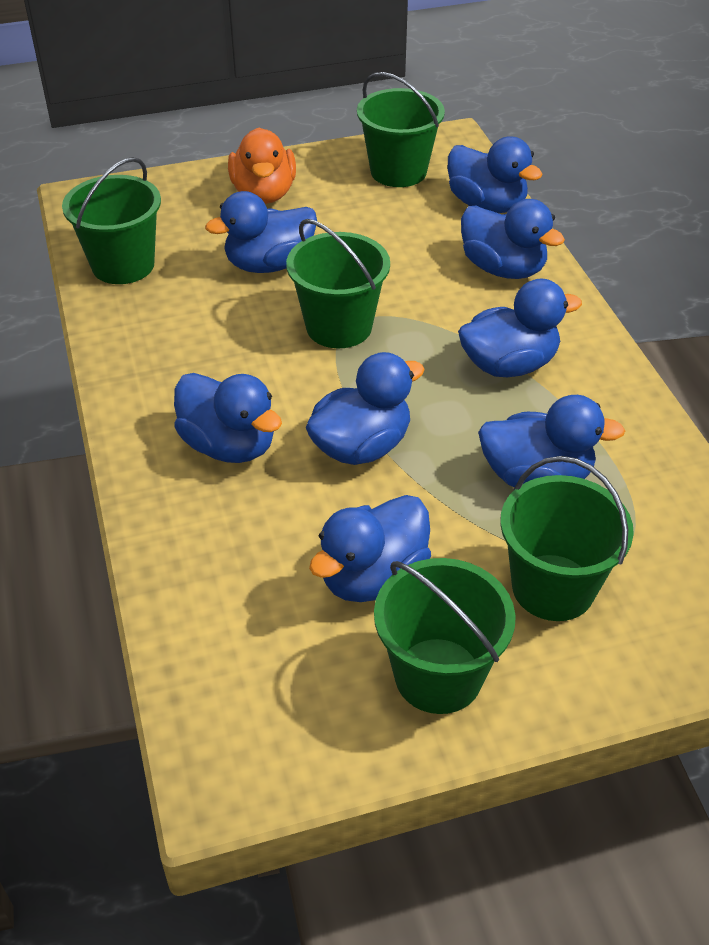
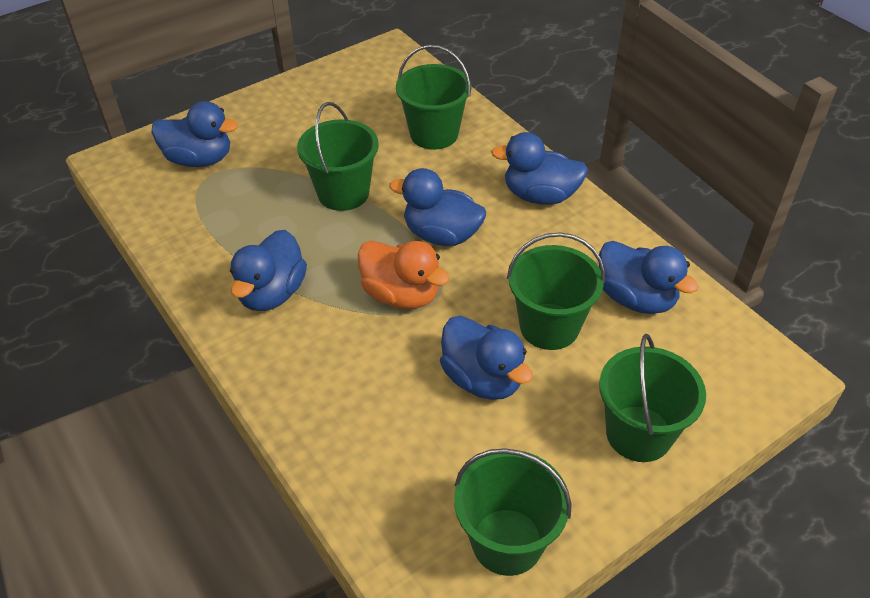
blue duck: 8 -> 6

